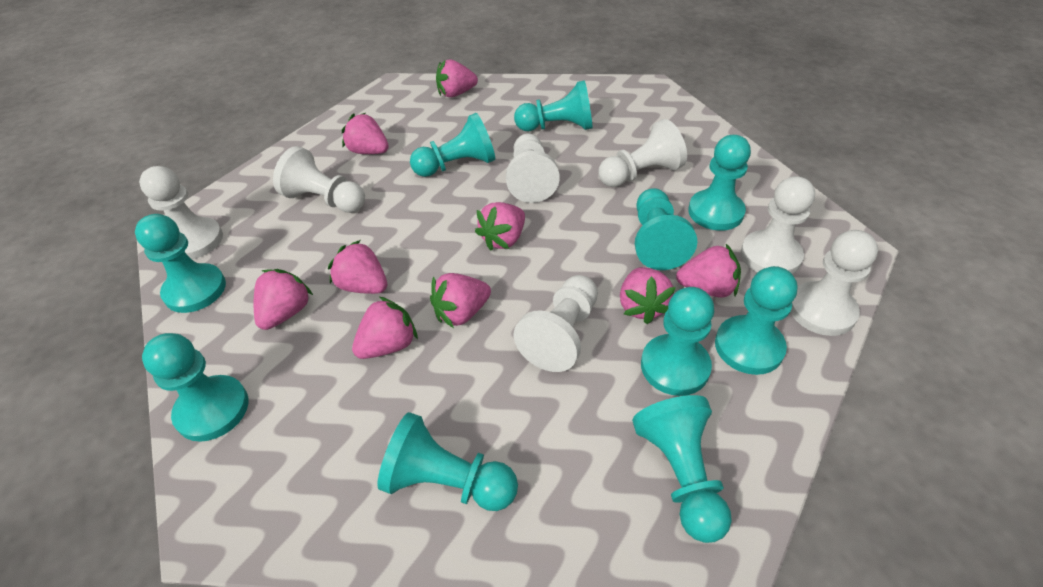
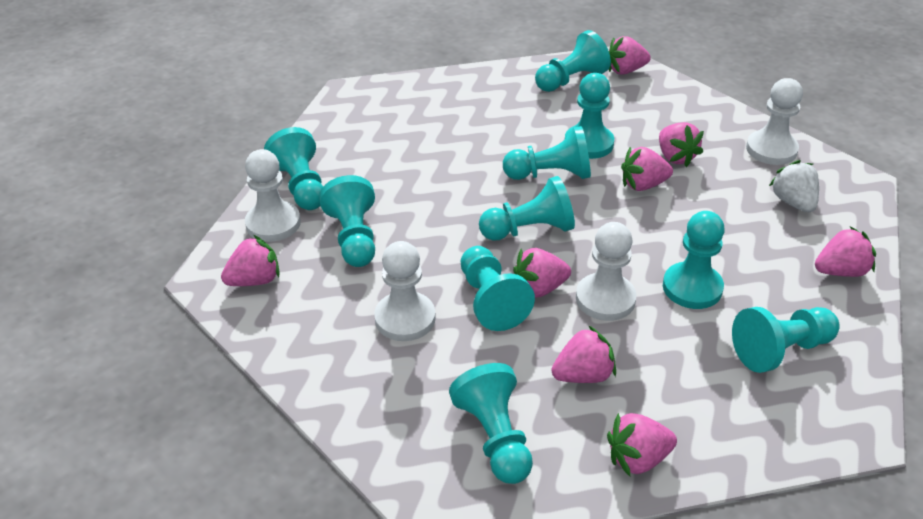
pink strawberry: 9 -> 8
white pawn: 7 -> 4
white strawberry: 0 -> 1

